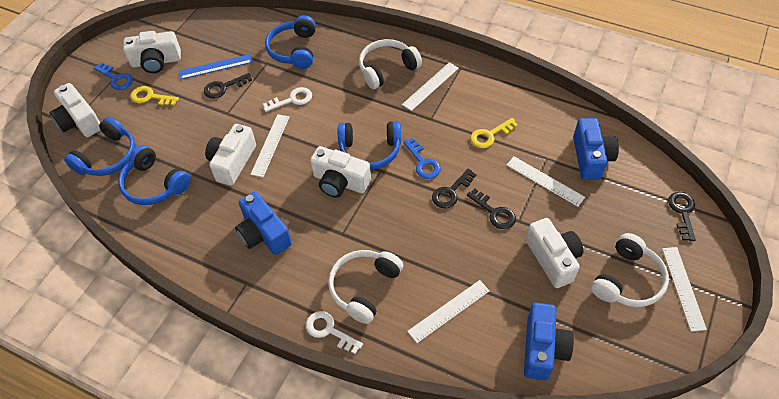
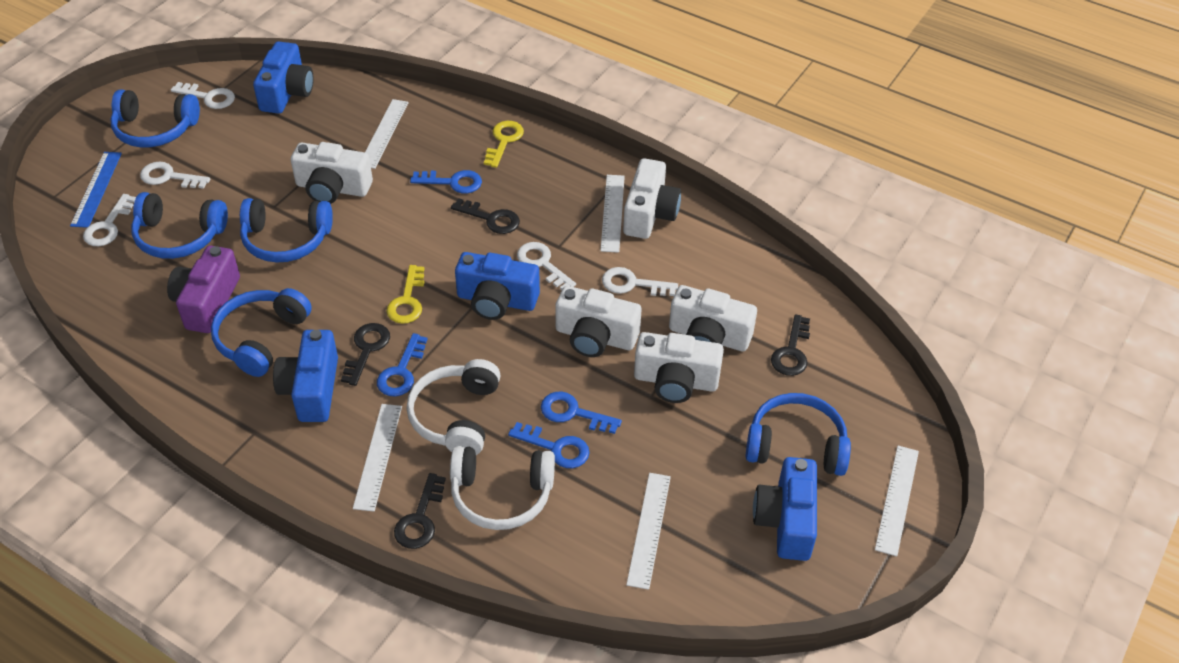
blue camera: 3 -> 4
blue headphones: 4 -> 5
blue key: 2 -> 4
purple camera: 0 -> 1
white headphones: 3 -> 2
white key: 2 -> 5

